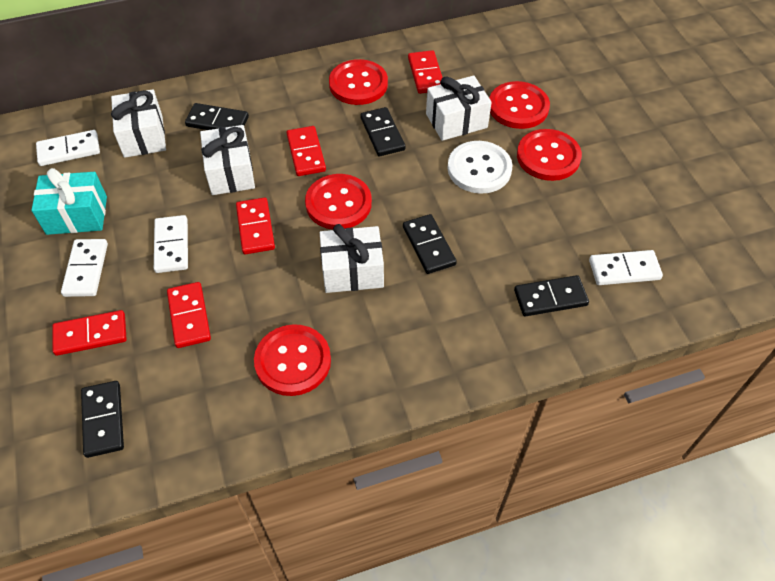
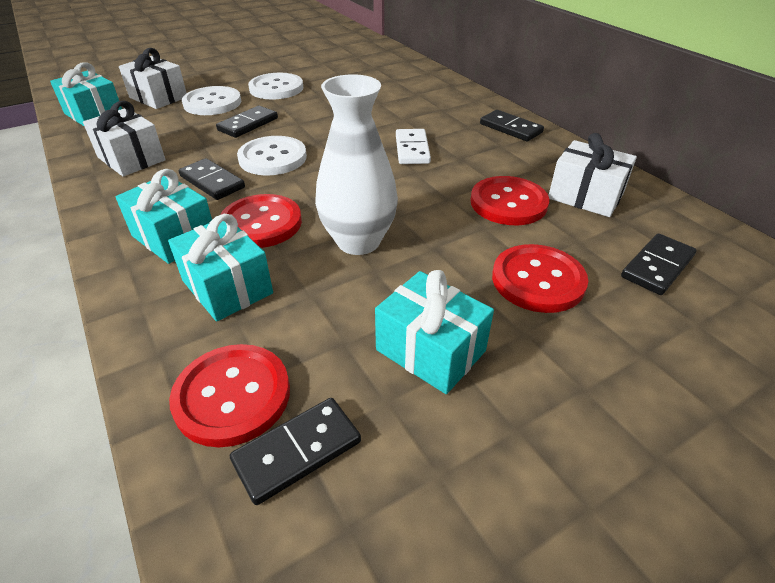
red button: 5 -> 4
red domino: 5 -> 0
turquoise gift: 1 -> 4
white button: 1 -> 3
white domino: 4 -> 1
white gift: 4 -> 3
white vase: 0 -> 1

